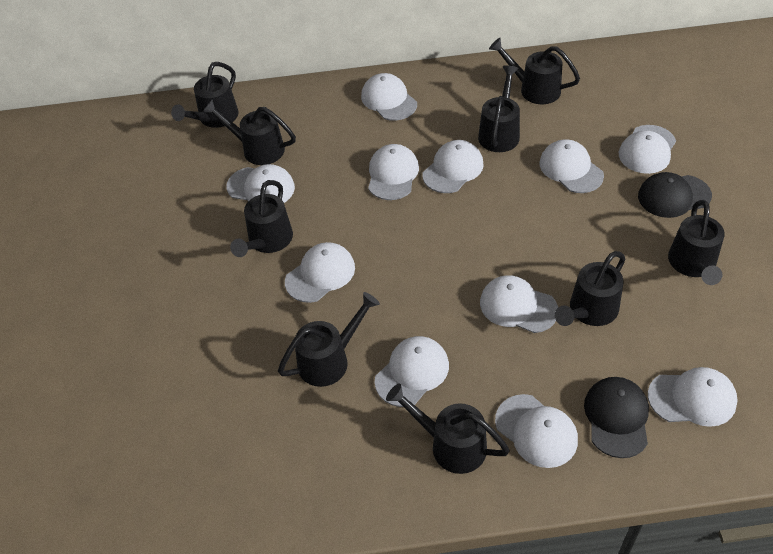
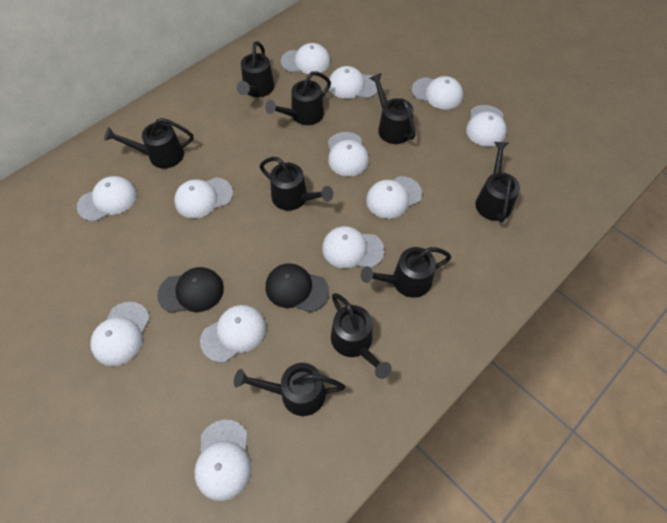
white cap: 11 -> 12

